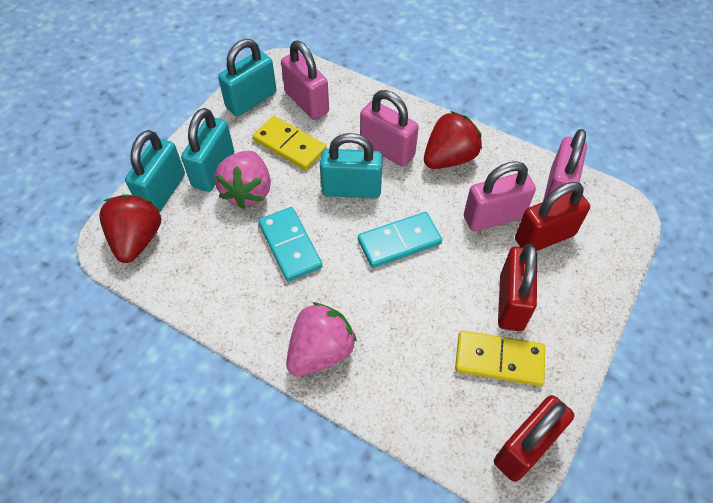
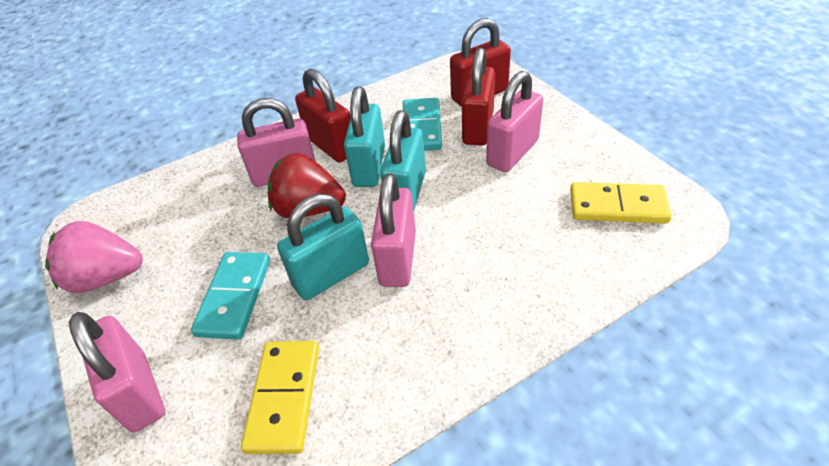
pink strawberry: 2 -> 1
red strawberry: 2 -> 1
turquoise padlock: 4 -> 3

